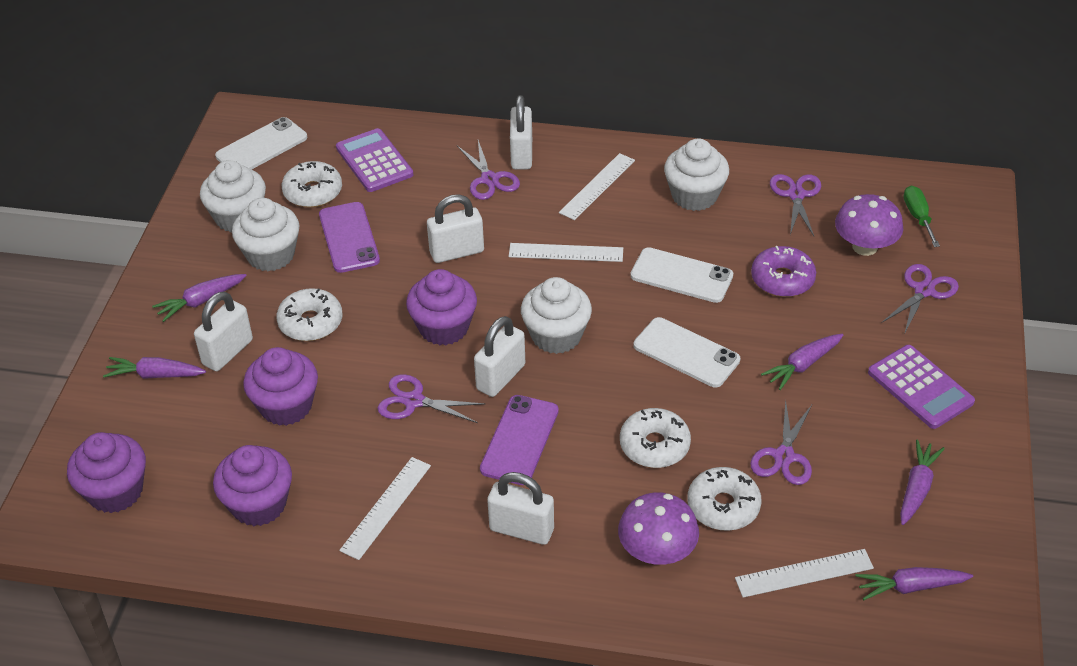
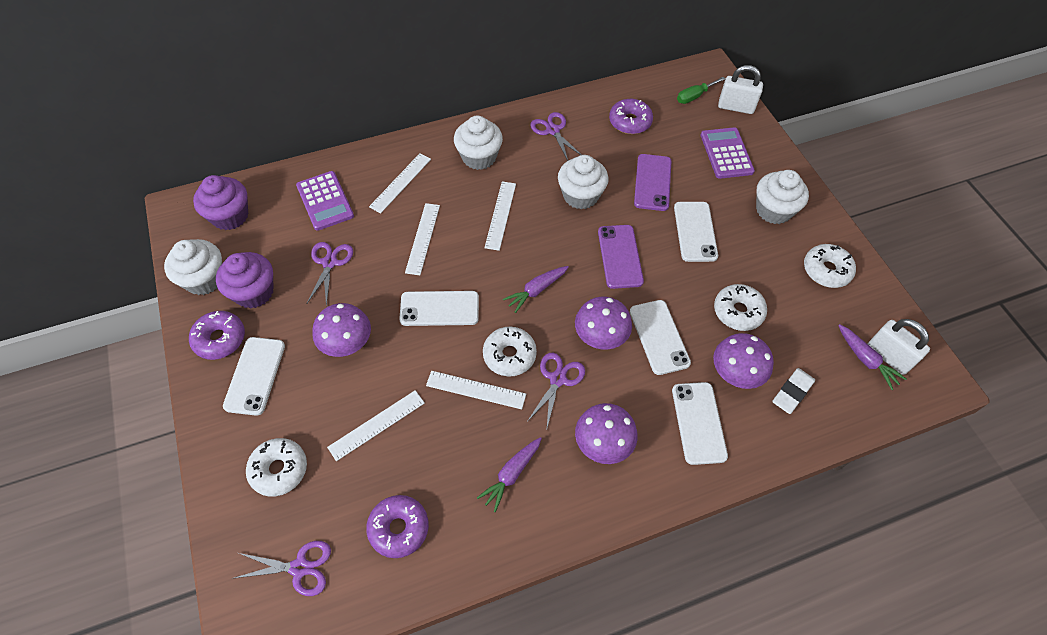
purple carrot: 5 -> 3
purple cupcake: 4 -> 2
purple donut: 1 -> 3
purple mushroom: 2 -> 4
purple scissors: 5 -> 4
white eraser: 0 -> 1
white padlock: 5 -> 2
white phone: 3 -> 5
white ruler: 4 -> 5

